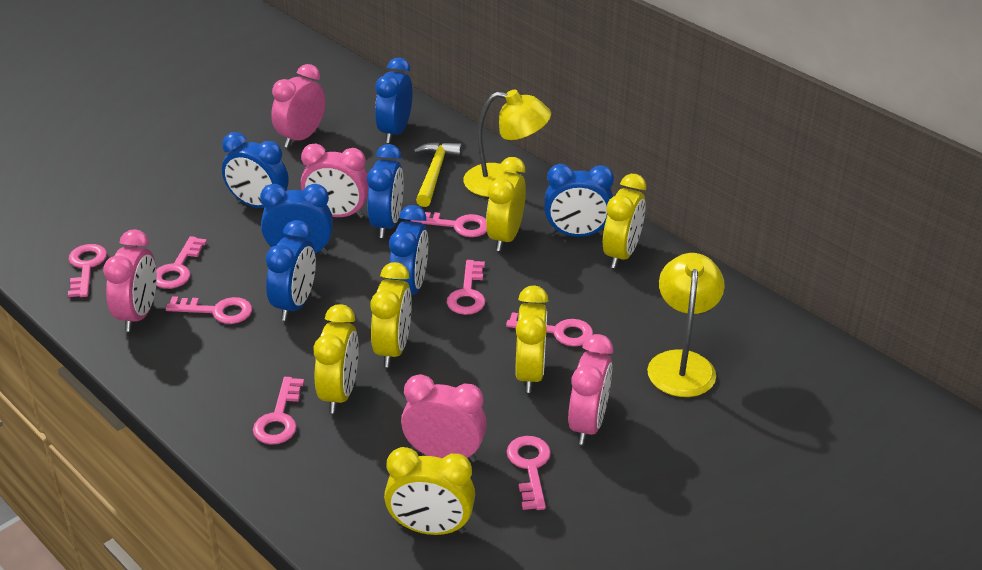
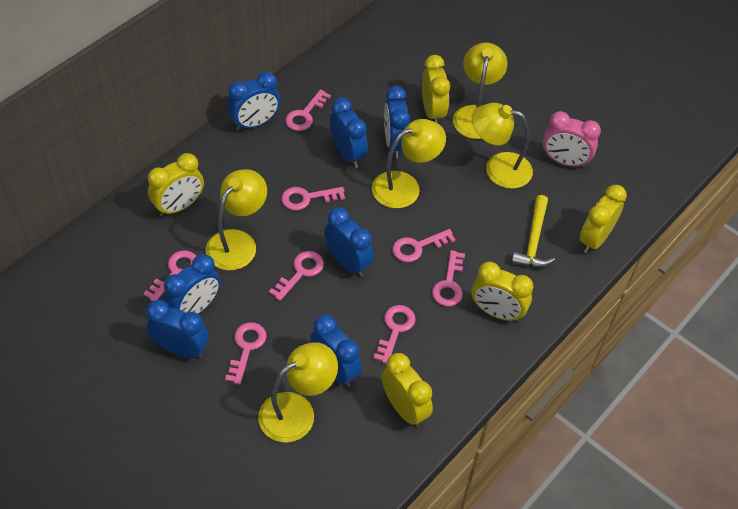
pink clock: 5 -> 1
yellow clock: 6 -> 5
yellow lamp: 2 -> 5

